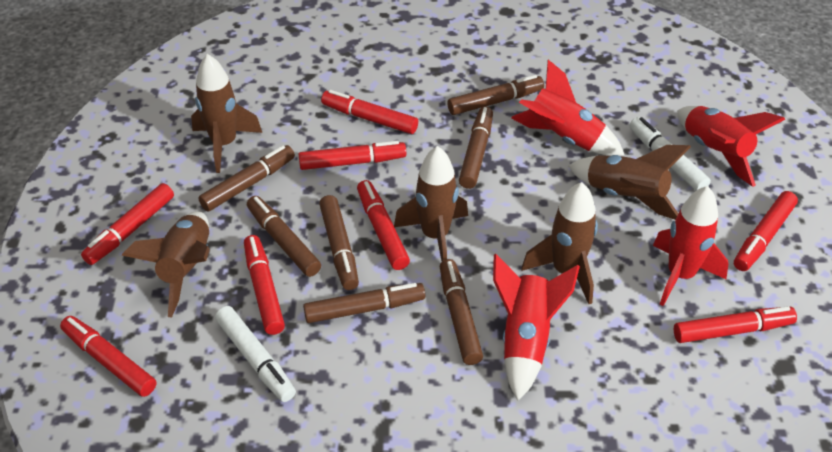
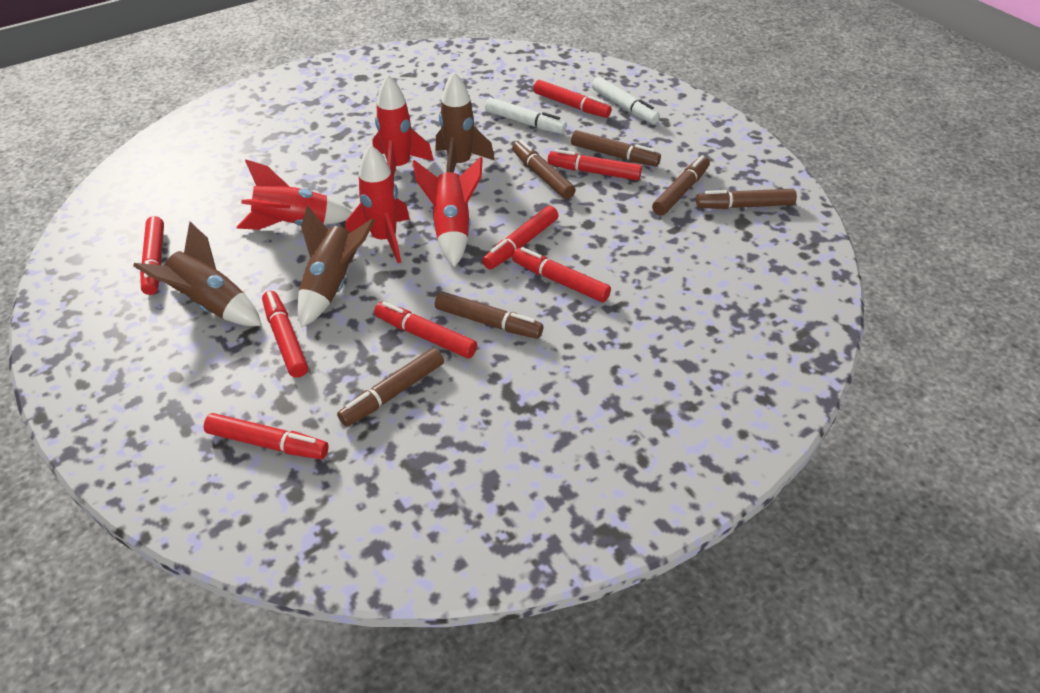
brown marker: 7 -> 6
brown rocket: 5 -> 3

